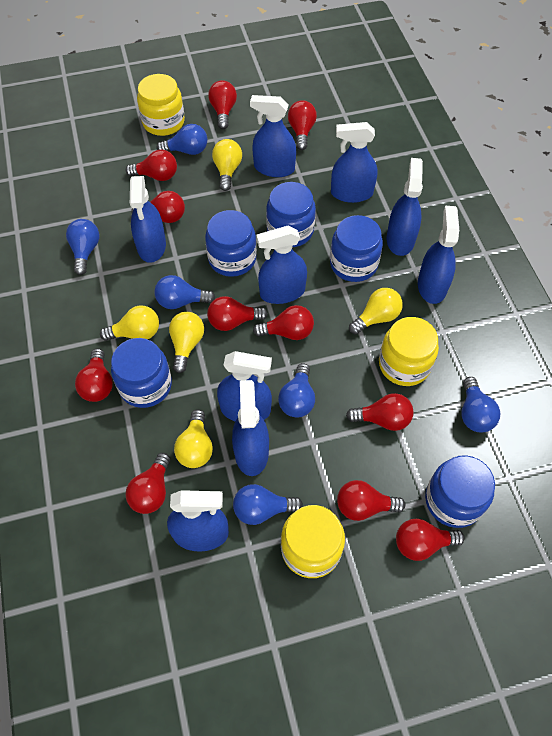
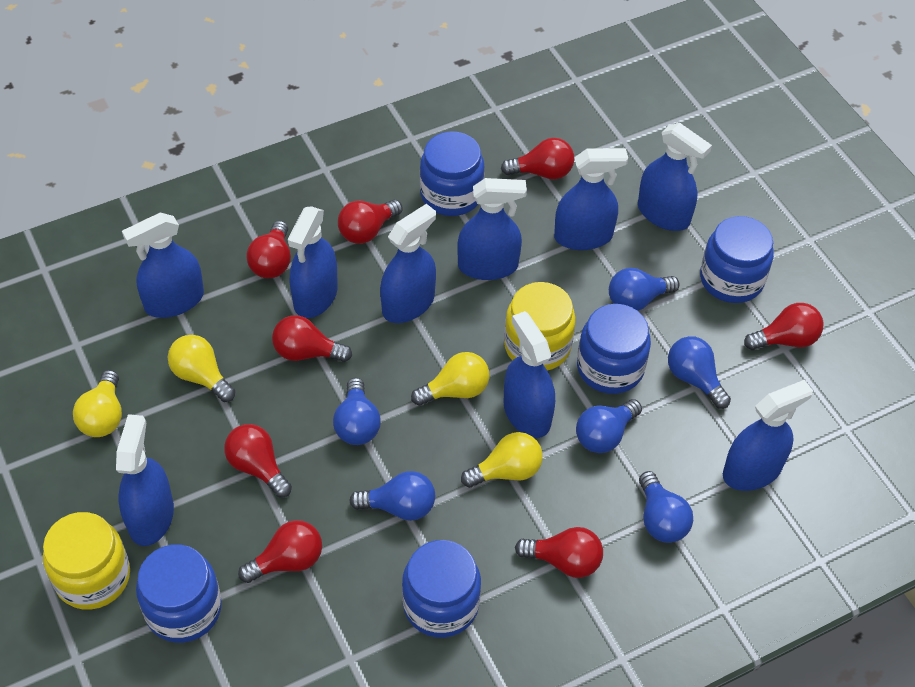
red light bulb: 11 -> 8
yellow jar: 3 -> 2
yellow light bulb: 5 -> 4

